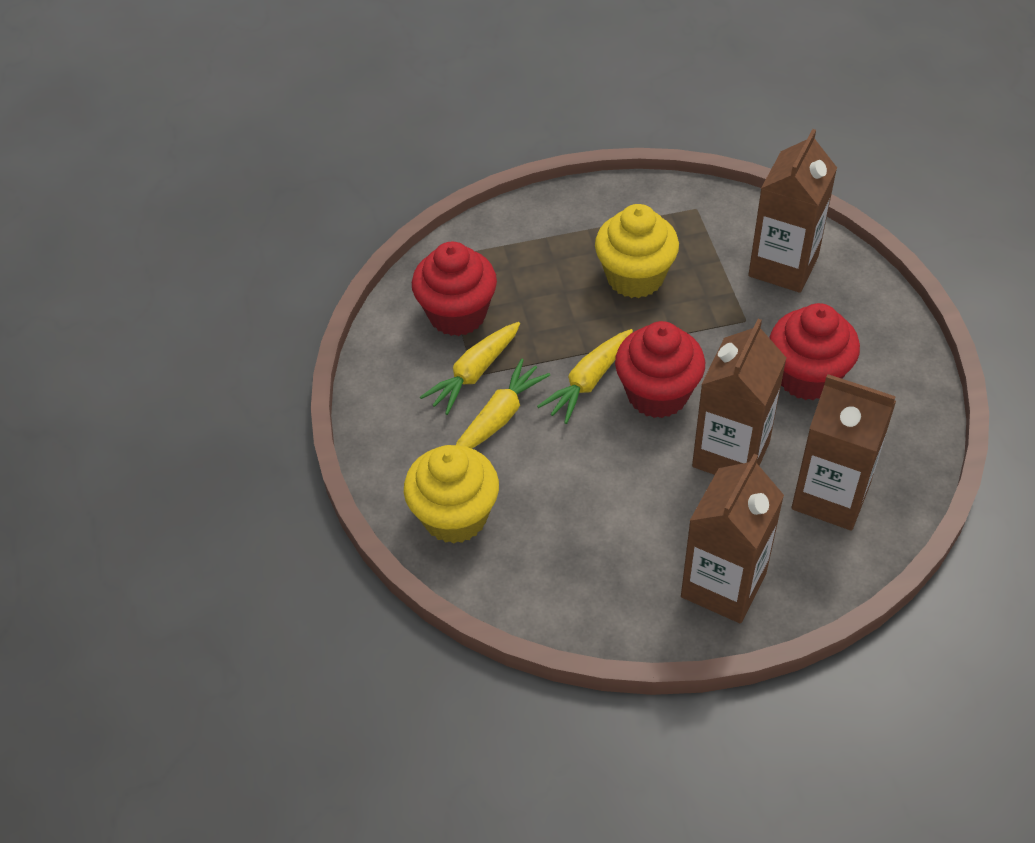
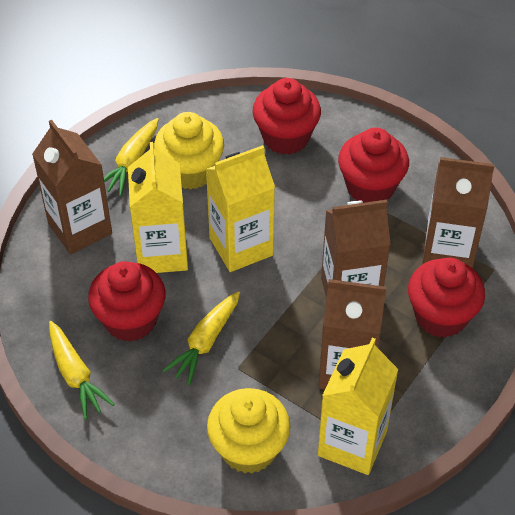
red cupcake: 3 -> 4
yellow carton: 0 -> 3

